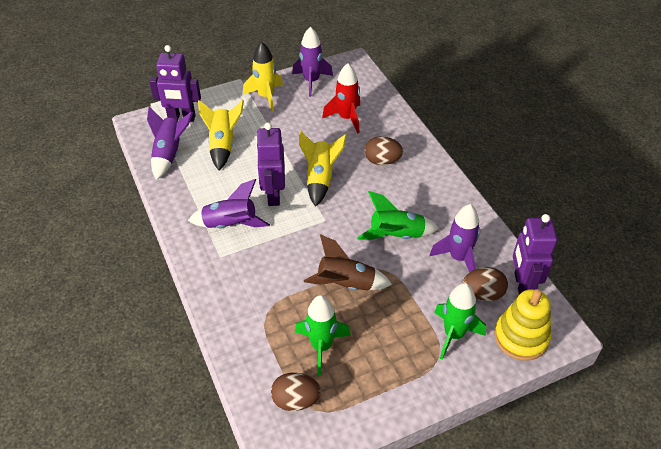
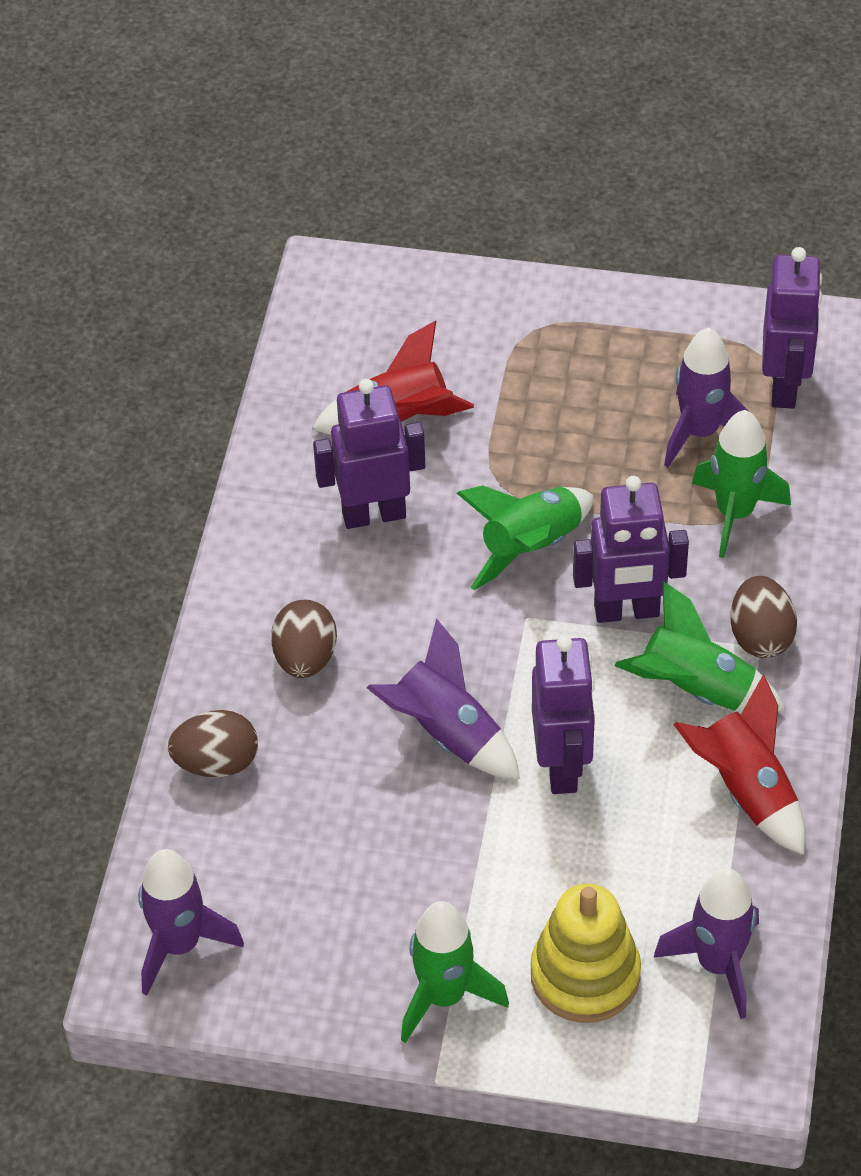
brown rocket: 1 -> 0
green rocket: 3 -> 4
purple robot: 3 -> 4
red rocket: 1 -> 2
yellow rocket: 3 -> 0

